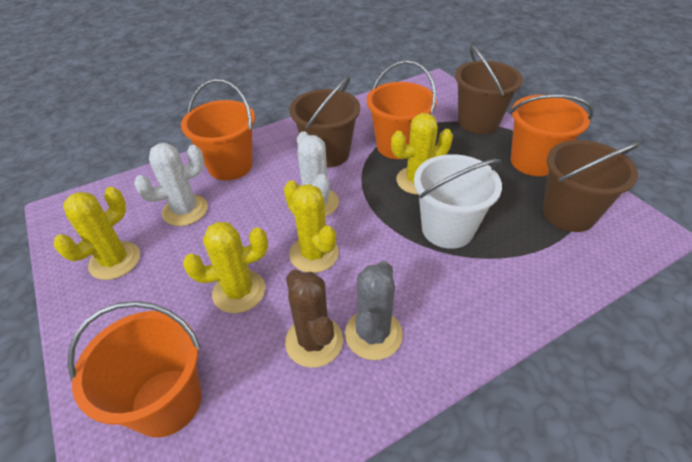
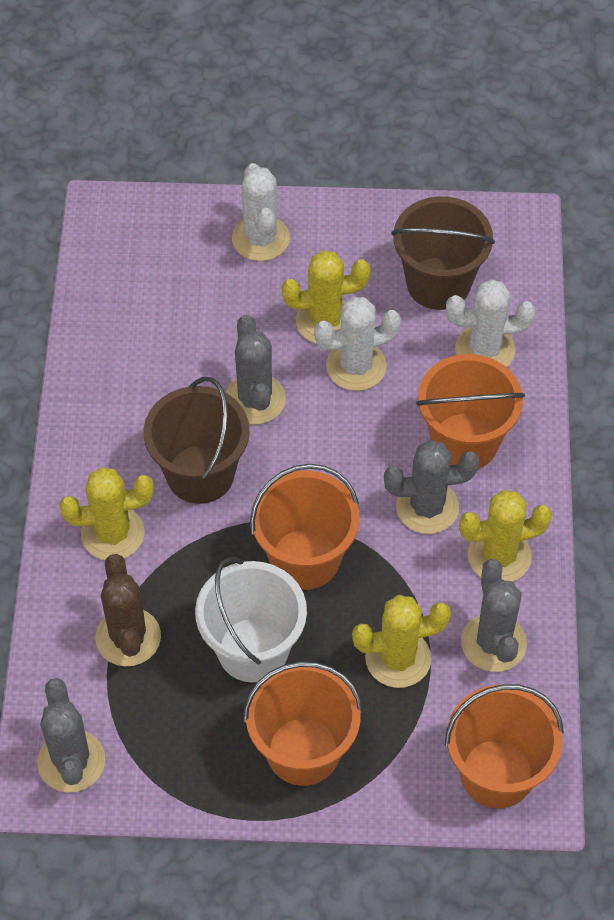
brown bucket: 3 -> 2
grey cactus: 1 -> 4
white cactus: 2 -> 3

